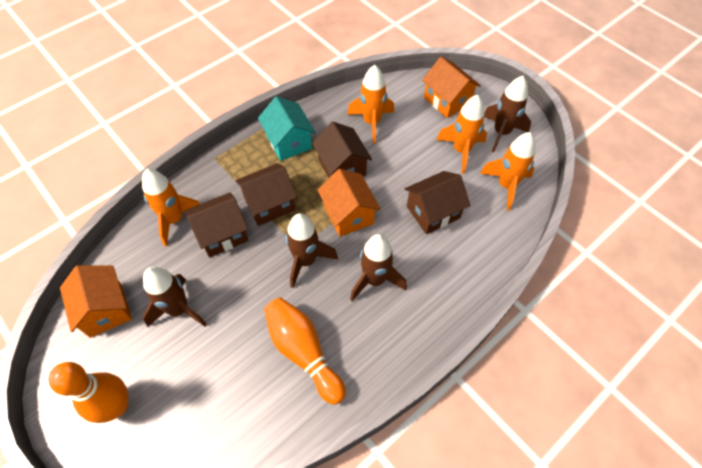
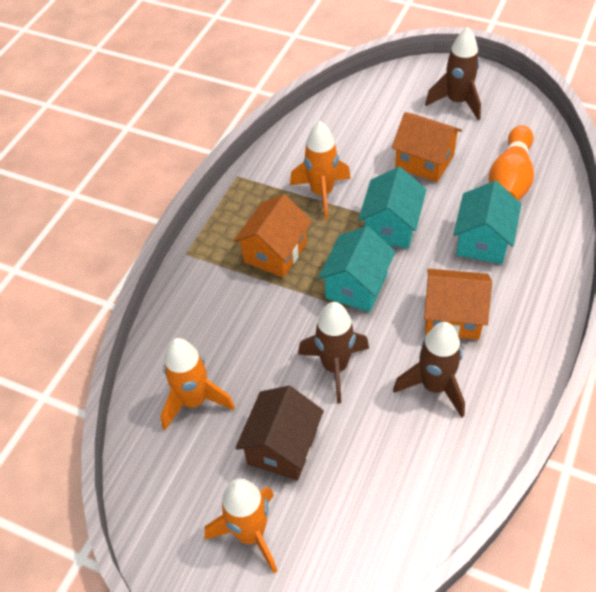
brown house: 4 -> 1
brown rocket: 4 -> 3
orange bowling pin: 2 -> 1
orange rocket: 4 -> 3
turquoise house: 1 -> 3

